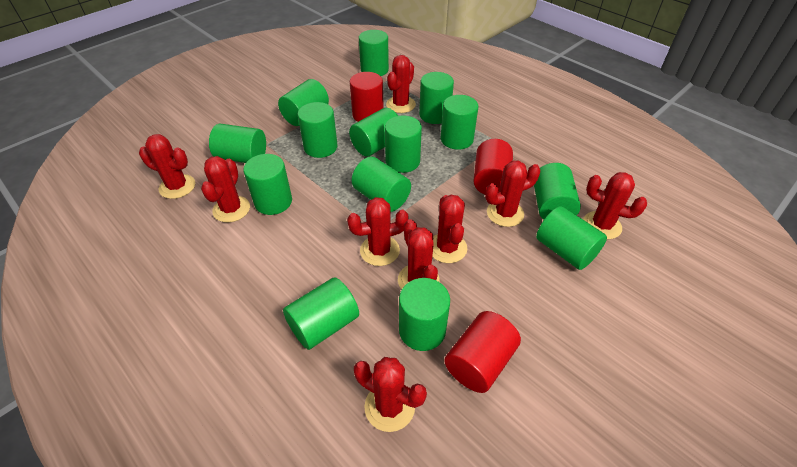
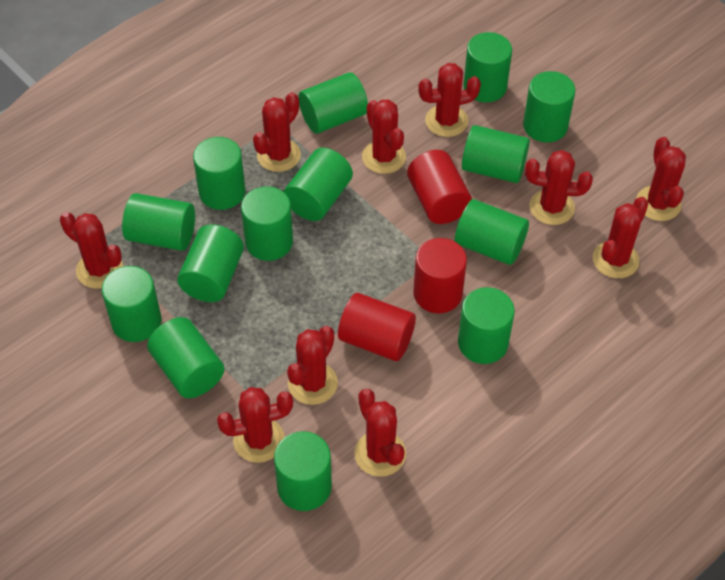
red cactus: 9 -> 10

